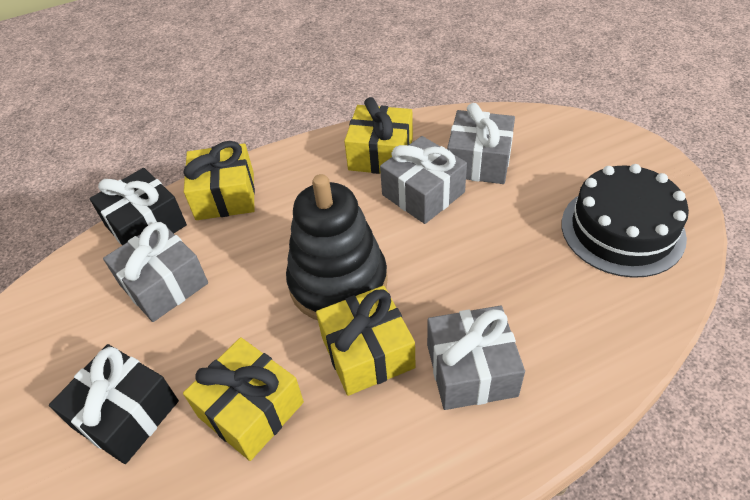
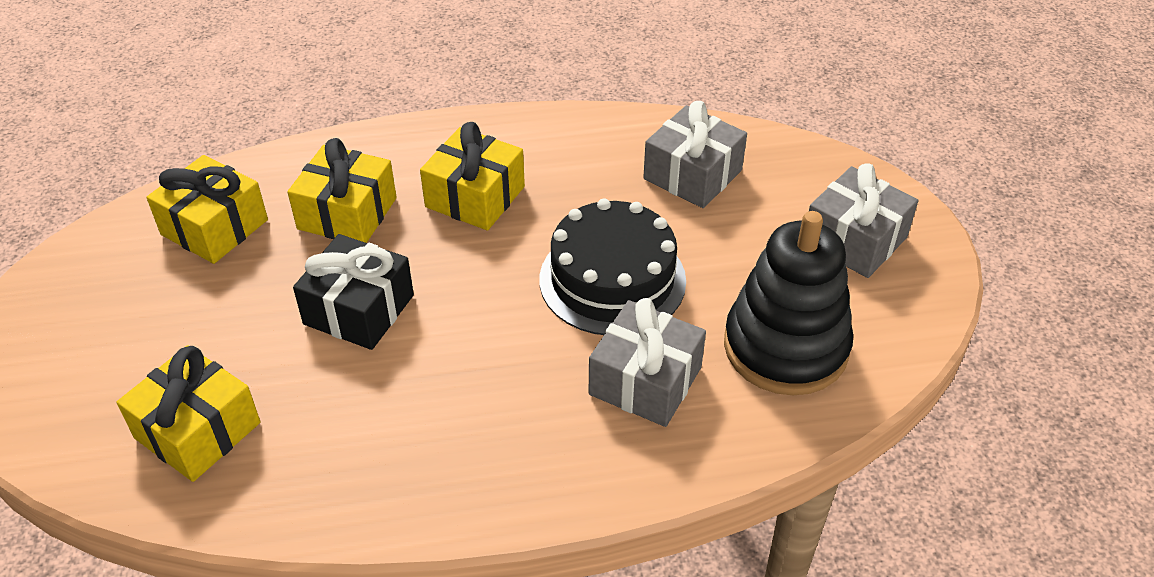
black gift: 2 -> 1
grey gift: 4 -> 3

